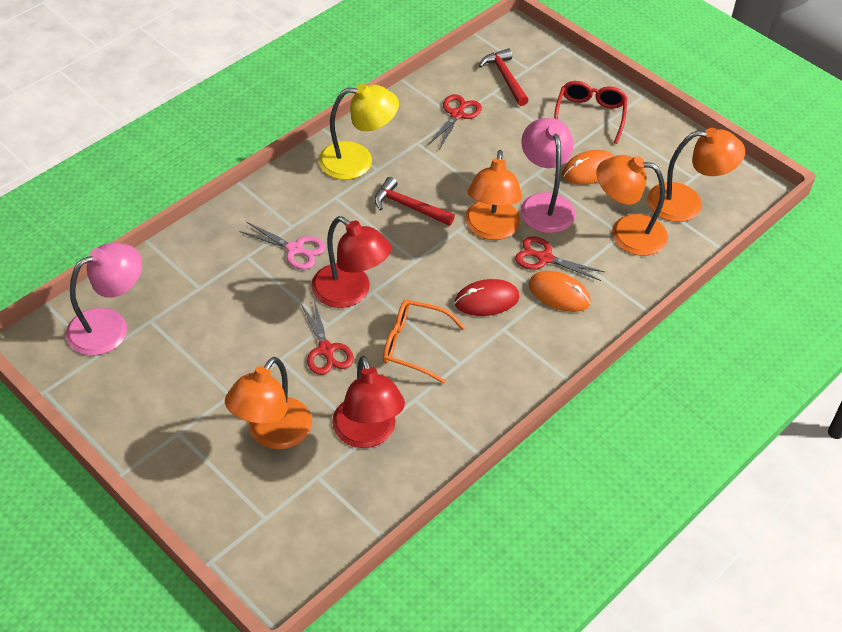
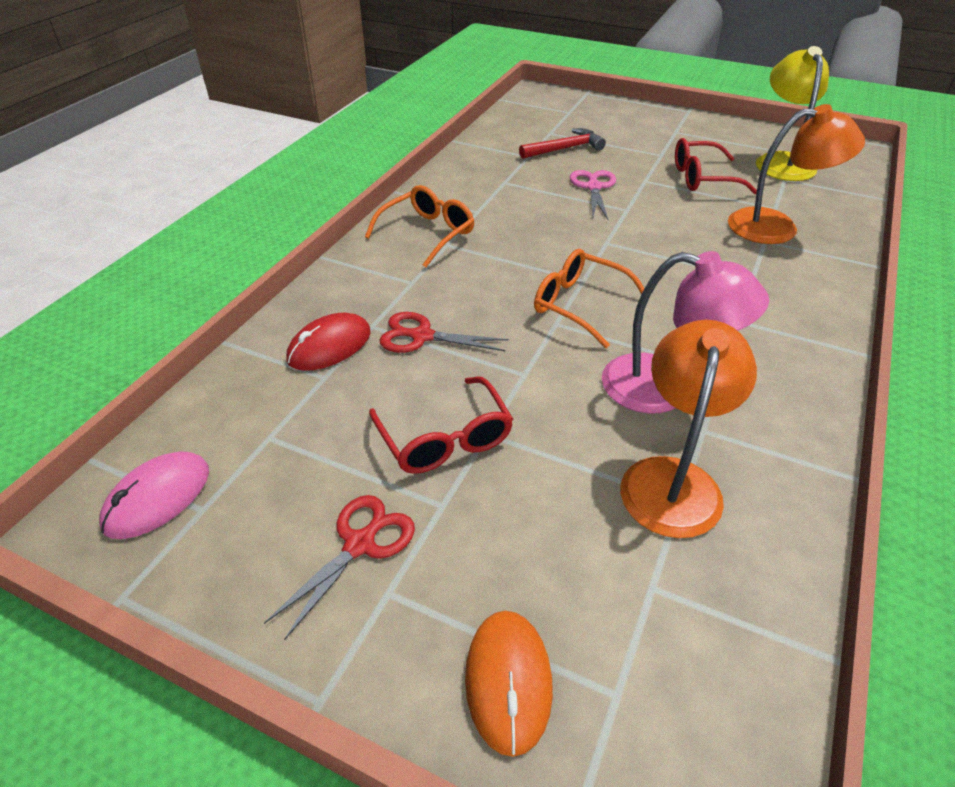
orange glasses: 1 -> 2
orange lamp: 4 -> 2
orange mouse: 2 -> 1
pink lamp: 2 -> 1
pink mouse: 0 -> 1
red glasses: 1 -> 2
red hammer: 2 -> 1
red lamp: 2 -> 0
red scissors: 3 -> 2

